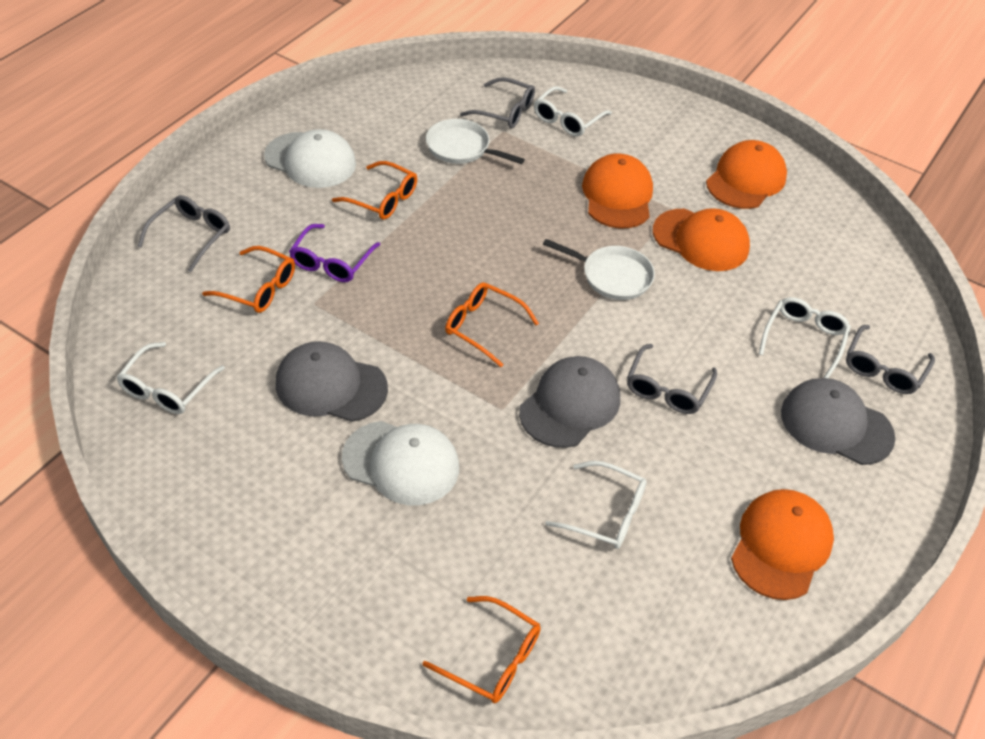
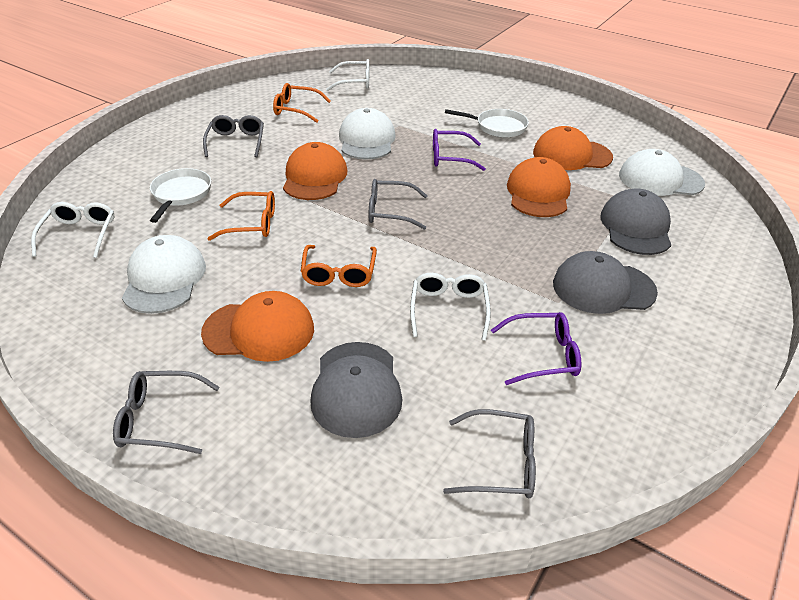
orange glasses: 4 -> 3
purple glasses: 1 -> 2
white cap: 2 -> 3
white glasses: 4 -> 3

